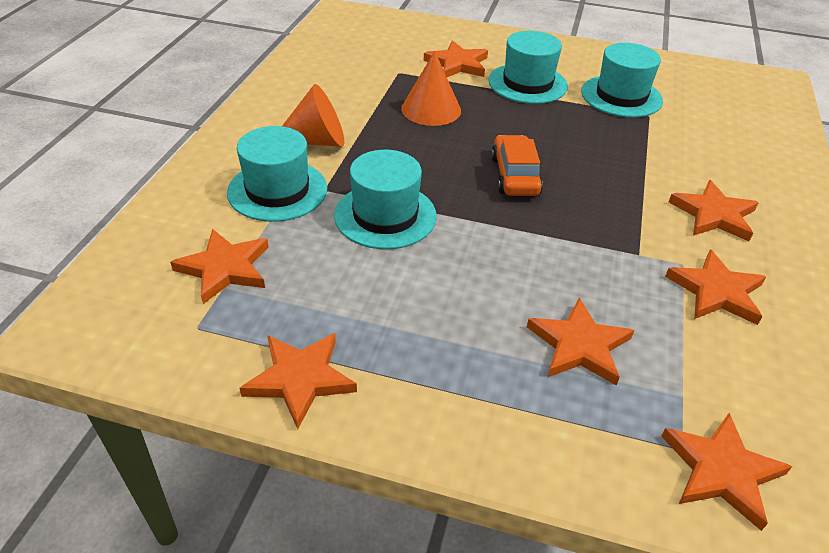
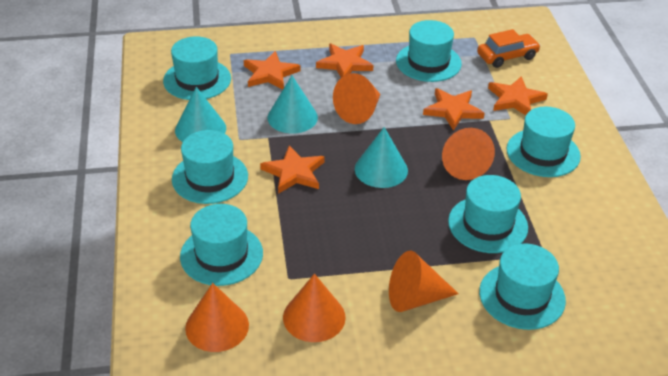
orange cone: 2 -> 5
orange star: 7 -> 5
turquoise cone: 0 -> 3
turquoise hat: 4 -> 7

